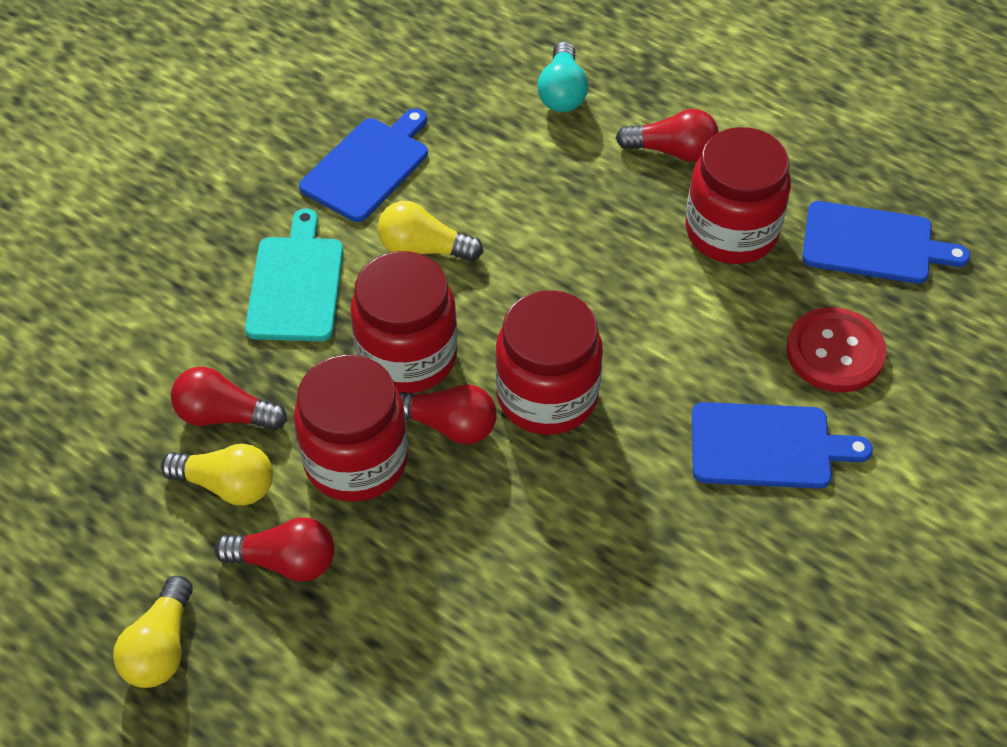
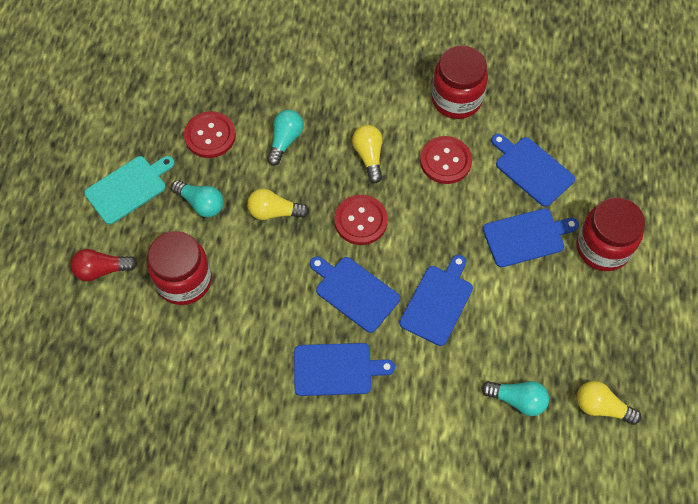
blue cutting board: 3 -> 5
red button: 1 -> 3
red jar: 4 -> 3
red light bulb: 4 -> 1
turquoise light bulb: 1 -> 3

